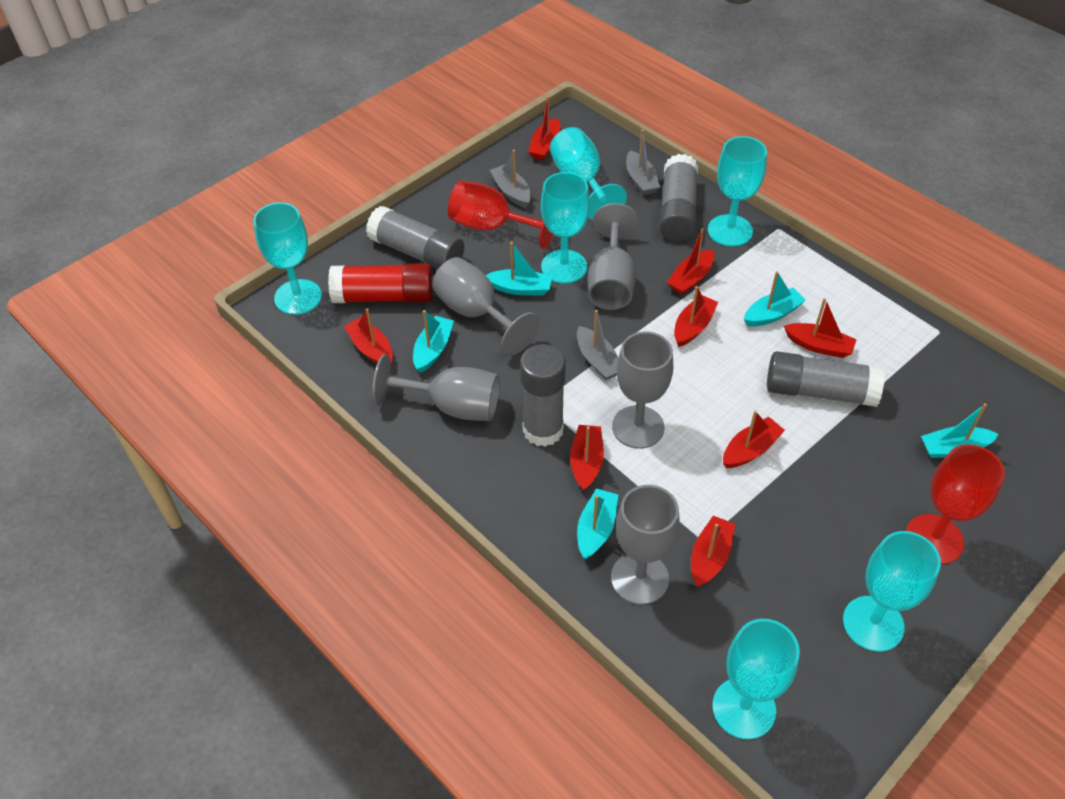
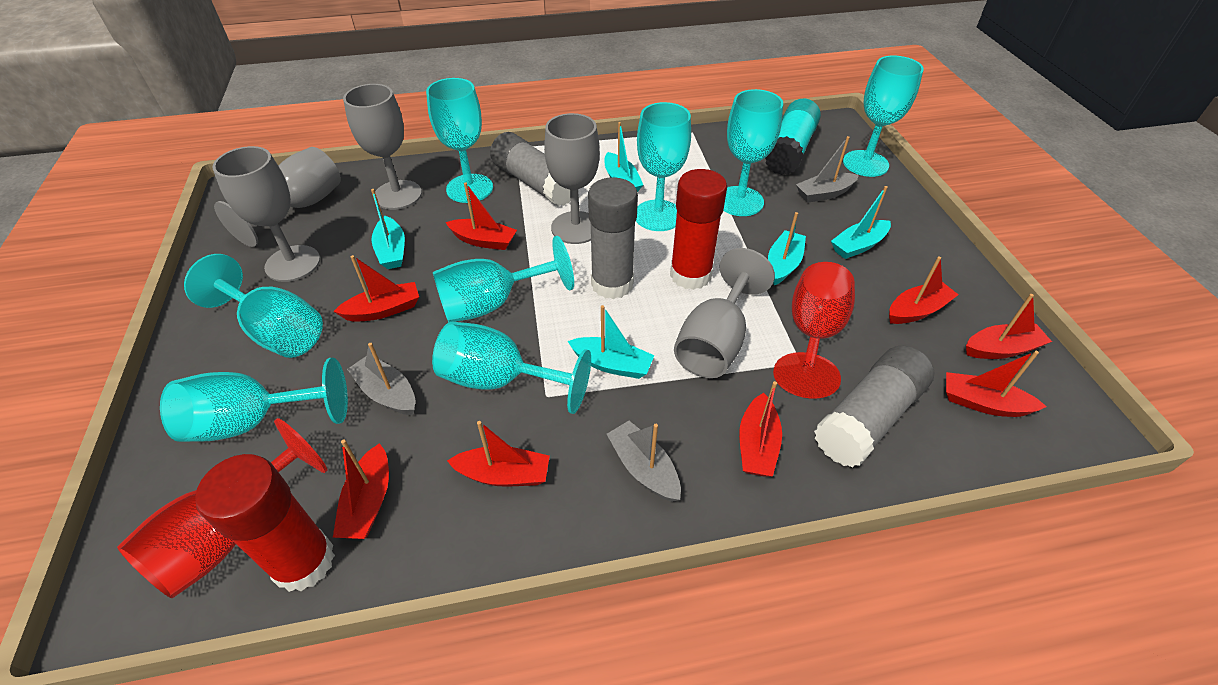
grey glue stick: 4 -> 3
red glue stick: 1 -> 2
turquoise glue stick: 0 -> 1
turquoise goblet: 6 -> 8

